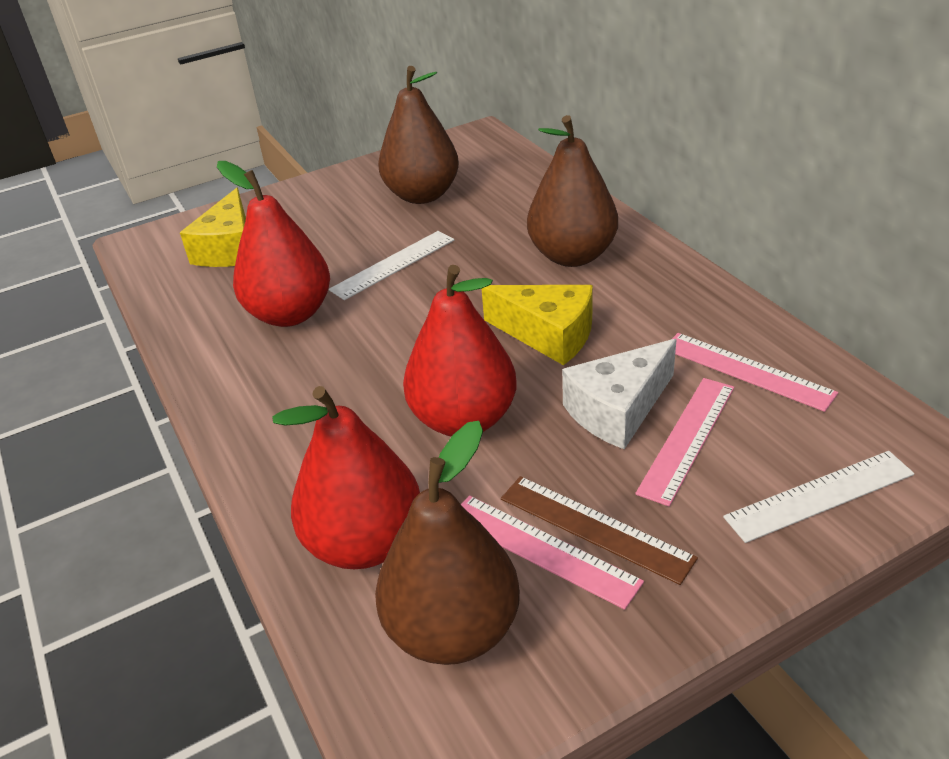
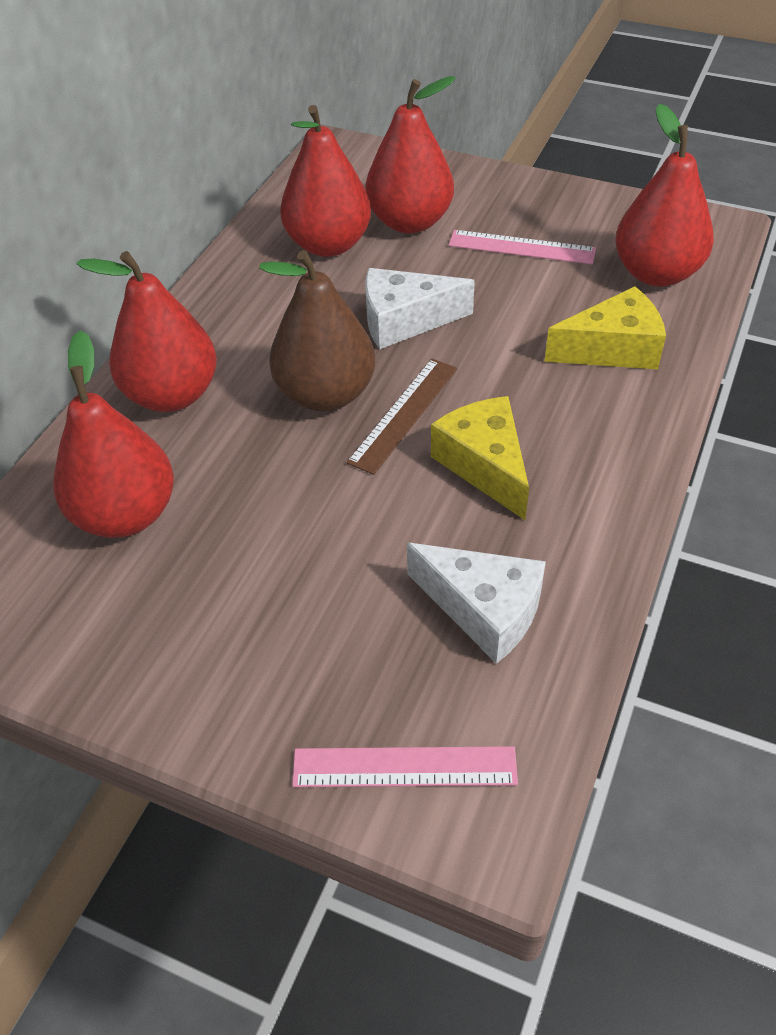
brown pear: 3 -> 1
pink ruler: 3 -> 2
red pear: 3 -> 5
white cheese: 1 -> 2
white ruler: 2 -> 0

